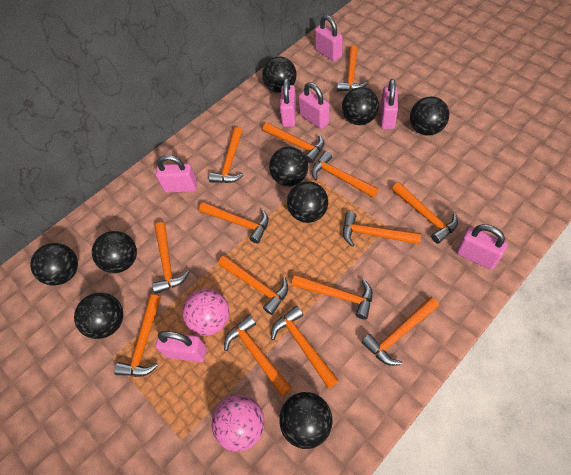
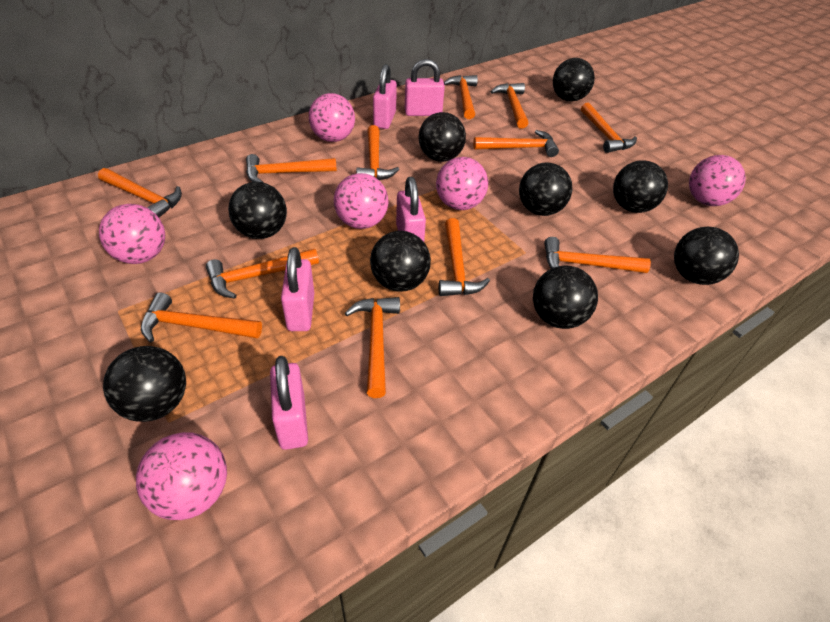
orange hammer: 14 -> 12
pink ball: 2 -> 6
pink padlock: 7 -> 5

